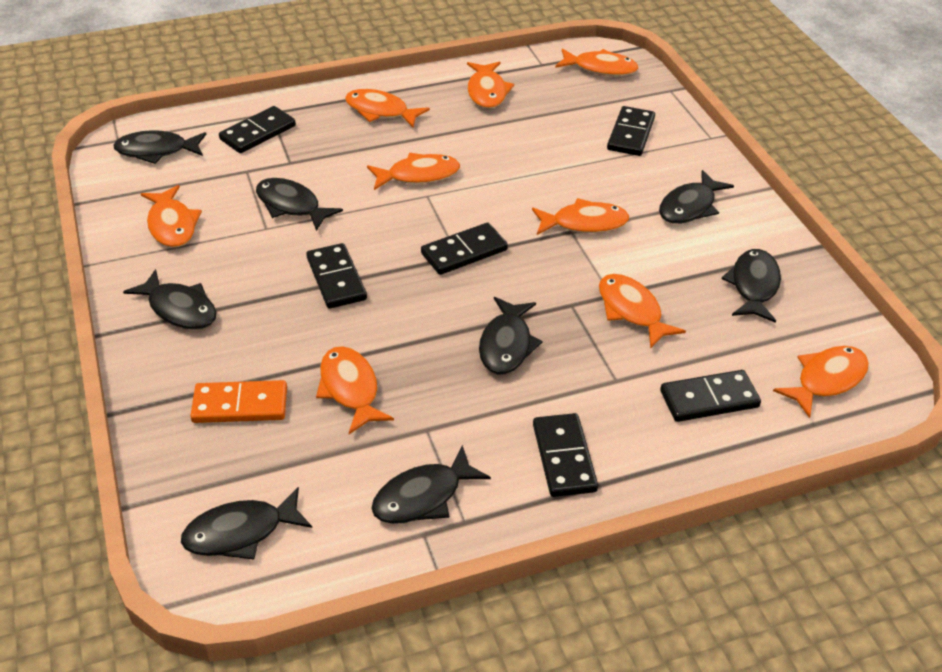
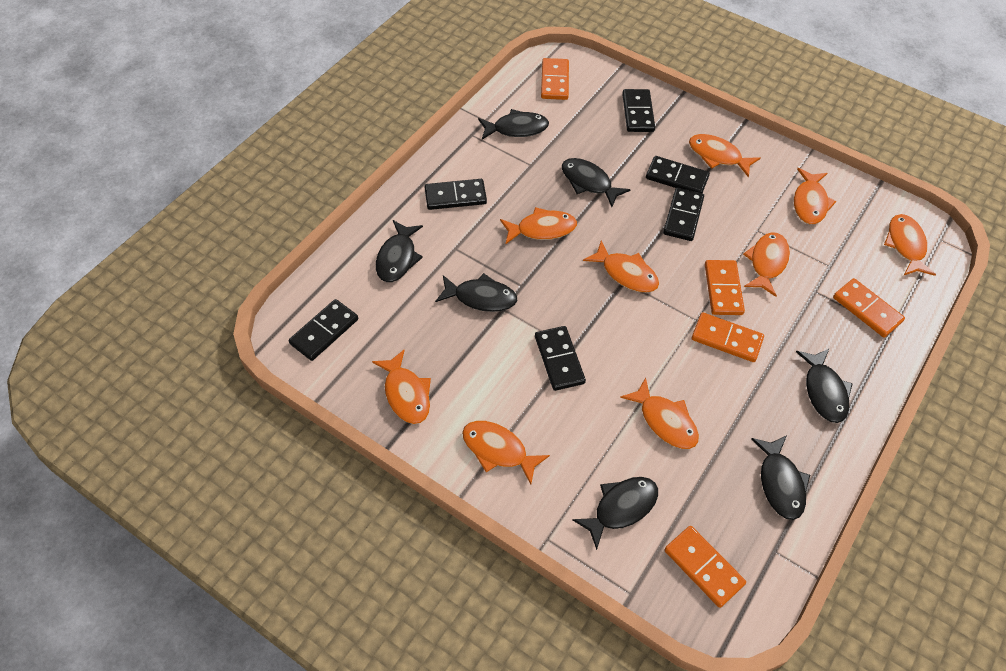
black fish: 8 -> 7
orange domino: 1 -> 5

